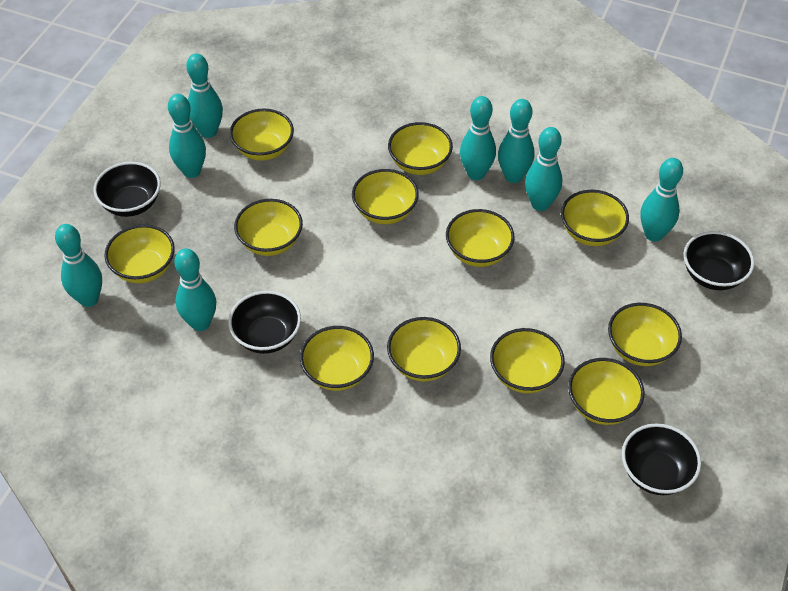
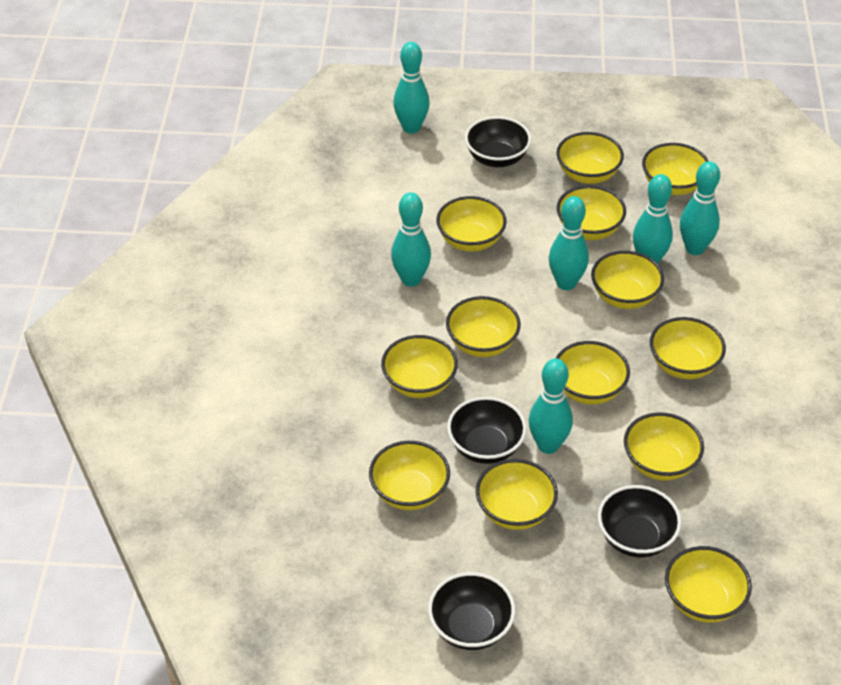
turquoise bowling pin: 8 -> 6
yellow bowl: 12 -> 13

